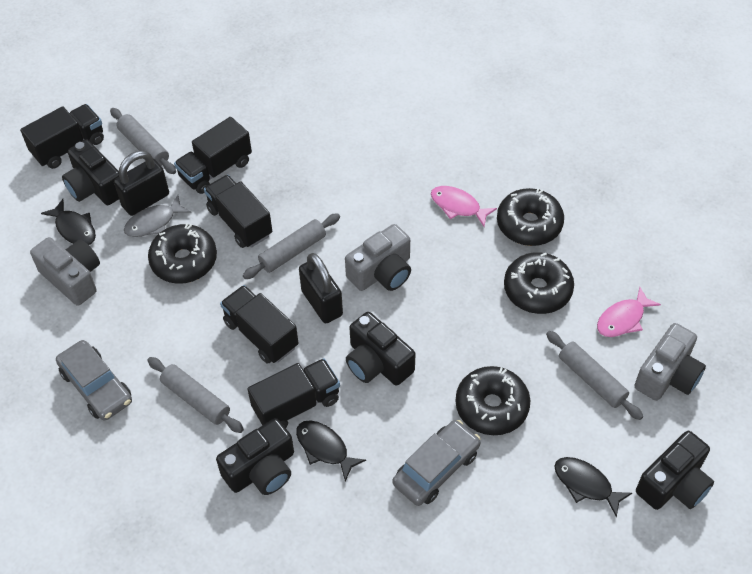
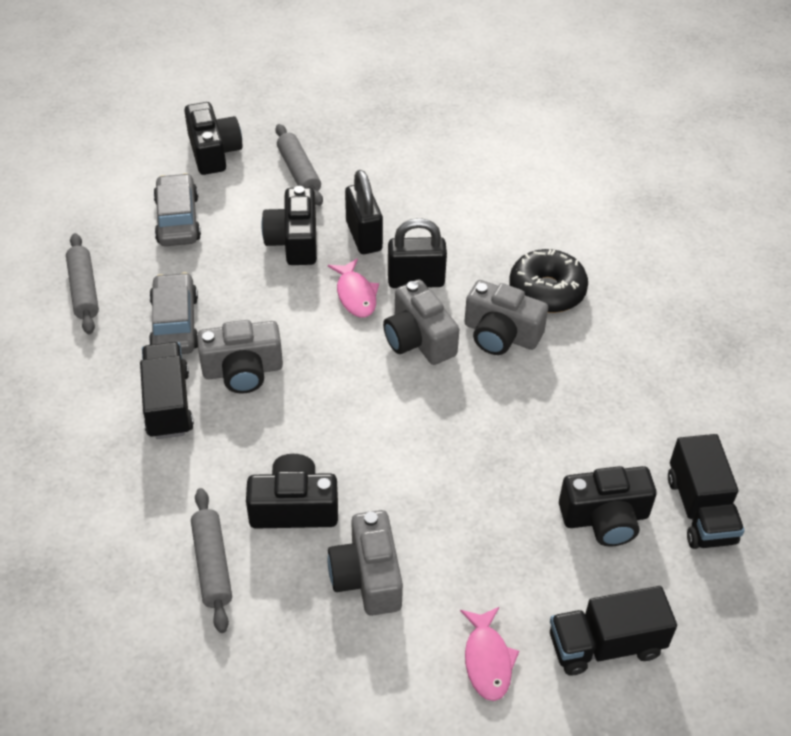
black donut: 4 -> 1
black fish: 3 -> 0
black truck: 5 -> 3
grey camera: 3 -> 4
grey fish: 1 -> 0
grey rolling pin: 4 -> 3

